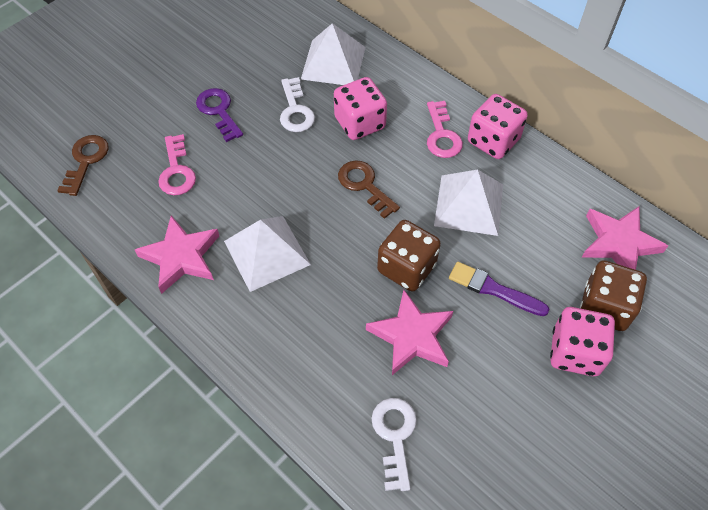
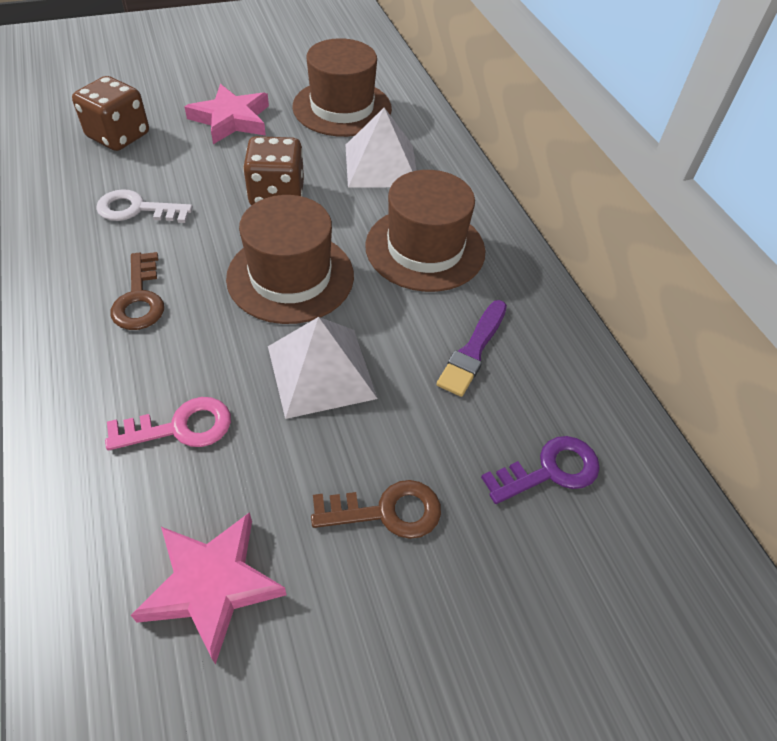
brown hat: 0 -> 3
pink dice: 3 -> 0
pink key: 2 -> 1
pink star: 3 -> 2
white key: 2 -> 1
white pyramid: 3 -> 2

